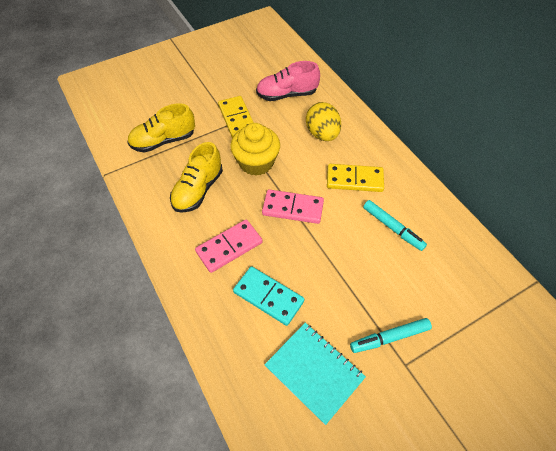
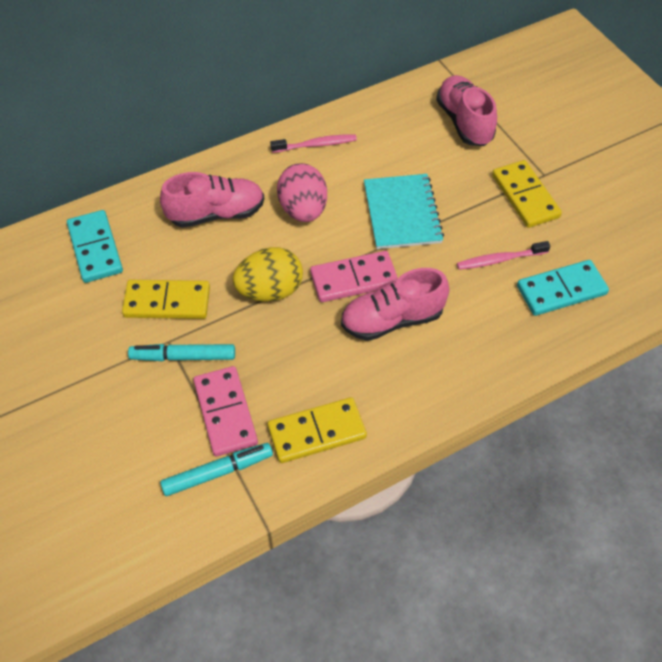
pink egg: 0 -> 1
pink shoe: 1 -> 3
pink toothbrush: 0 -> 2
turquoise domino: 1 -> 2
yellow cupcake: 1 -> 0
yellow domino: 2 -> 3
yellow shoe: 2 -> 0

